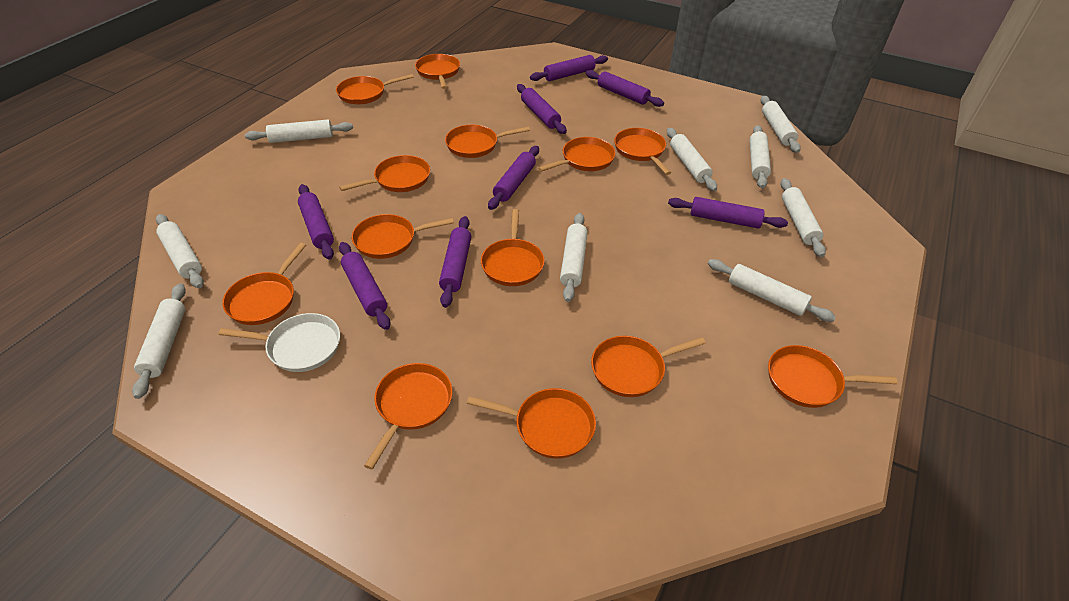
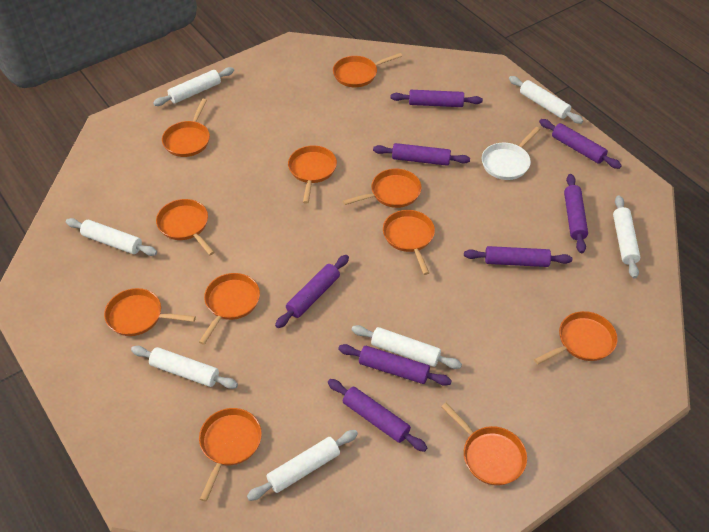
orange pan: 13 -> 11
white rolling pin: 9 -> 7

